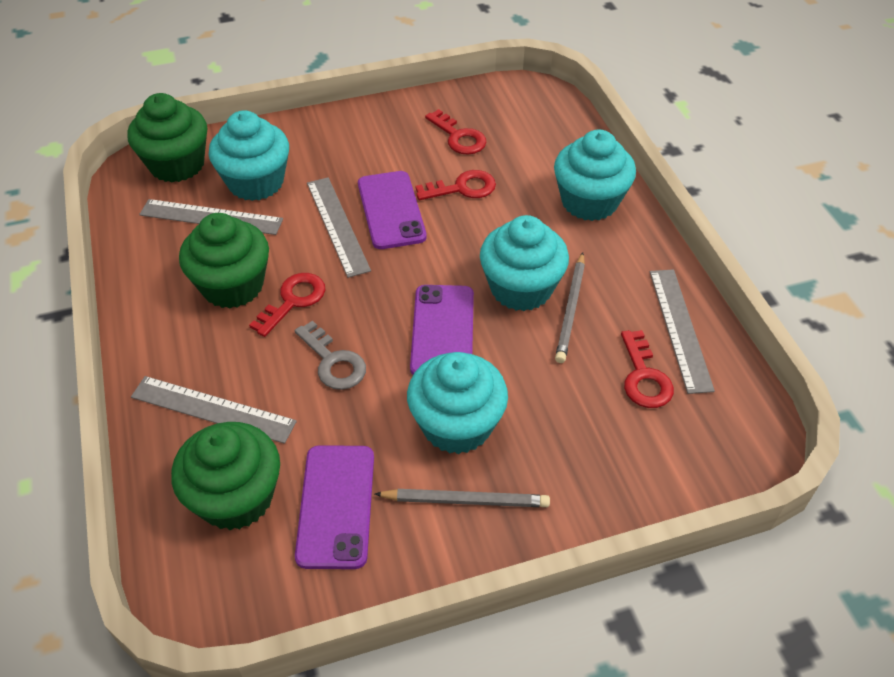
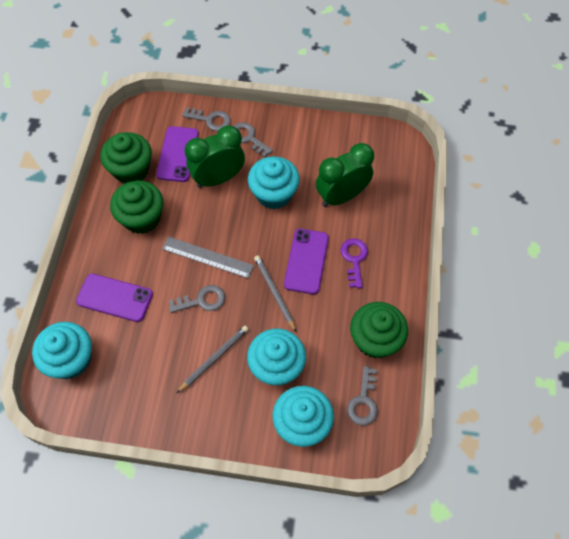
green clock: 0 -> 2
grey key: 1 -> 4
grey ruler: 4 -> 1
purple key: 0 -> 1
red key: 4 -> 0

